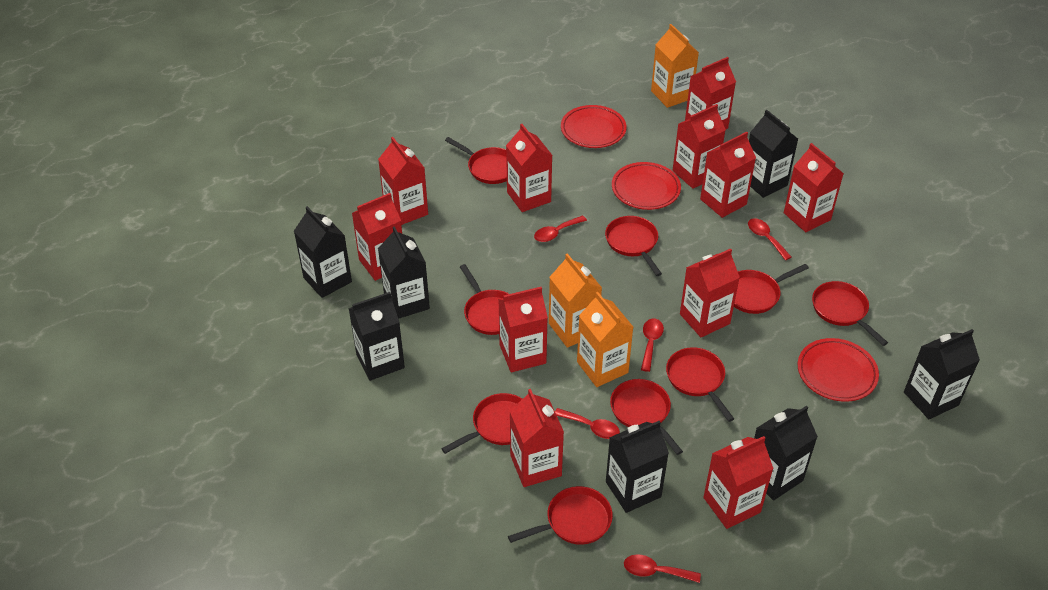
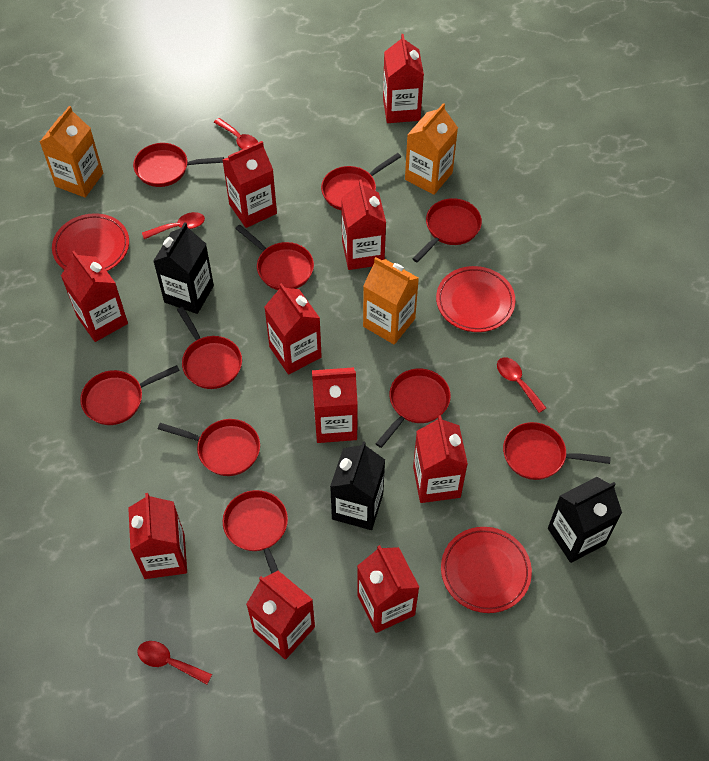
black carton: 7 -> 3
red carton: 11 -> 10
red pan: 9 -> 10
red spoon: 5 -> 4

